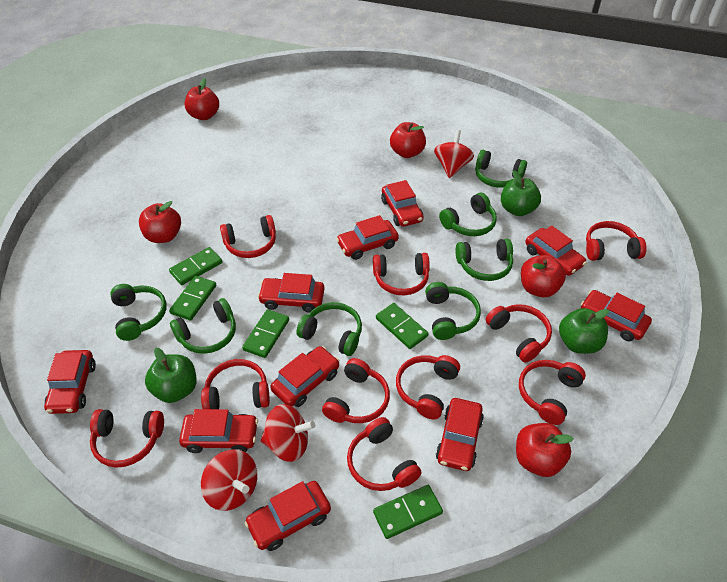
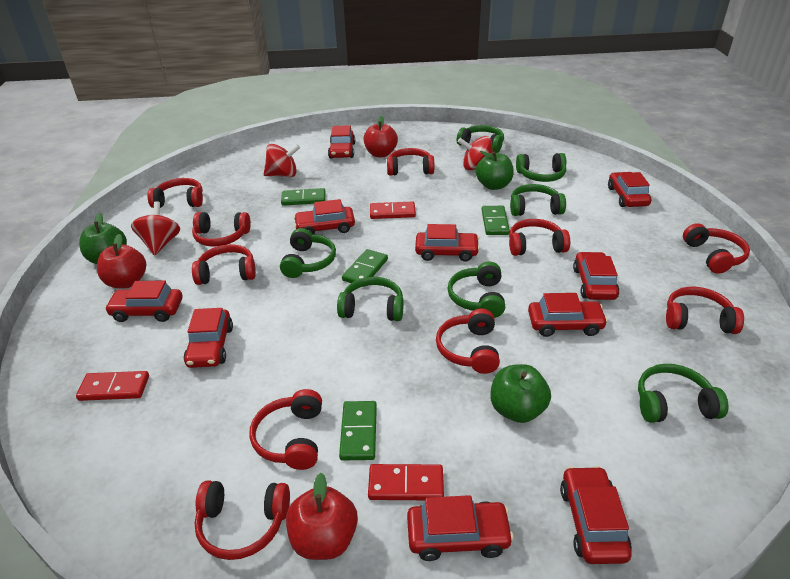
green domino: 5 -> 4
red apple: 5 -> 3
red domino: 0 -> 3

